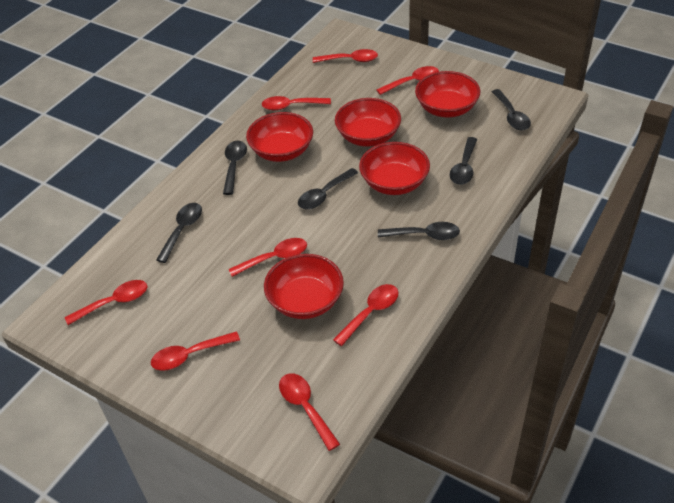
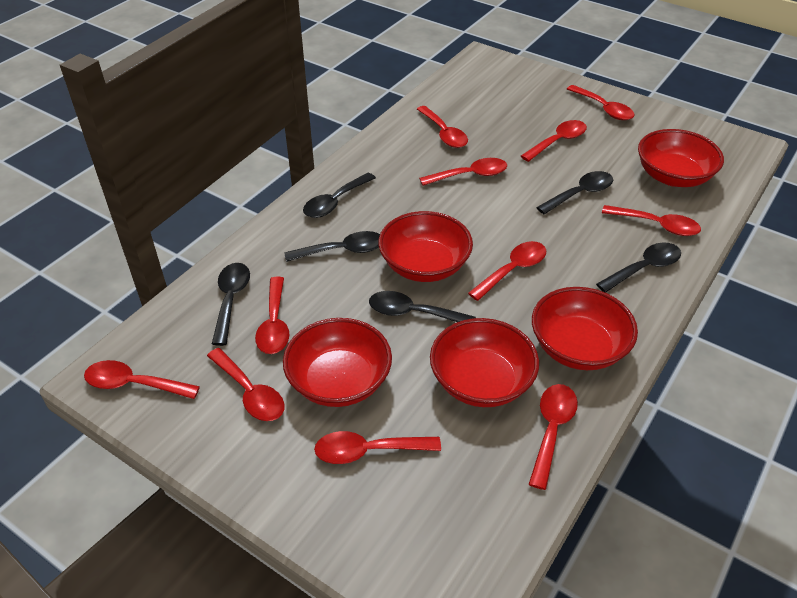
red spoon: 8 -> 11

